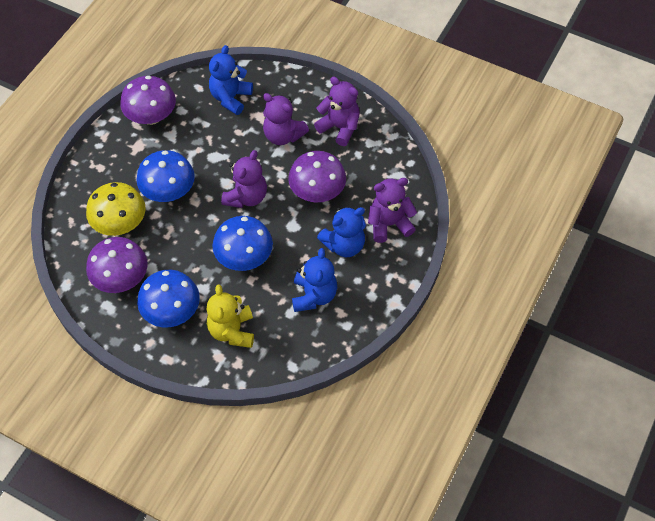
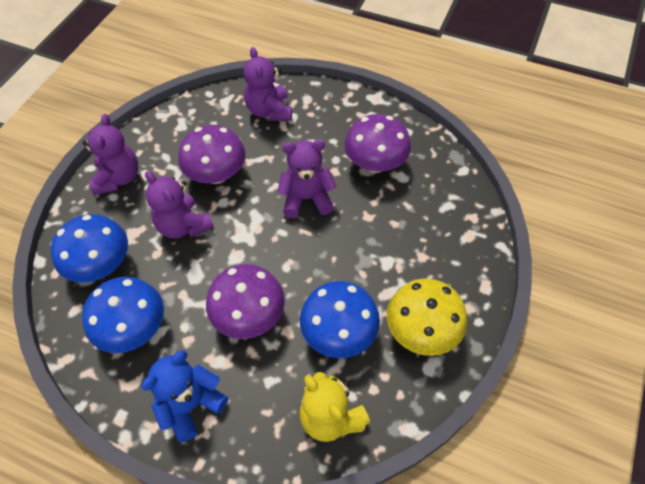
blue teddy bear: 3 -> 1

